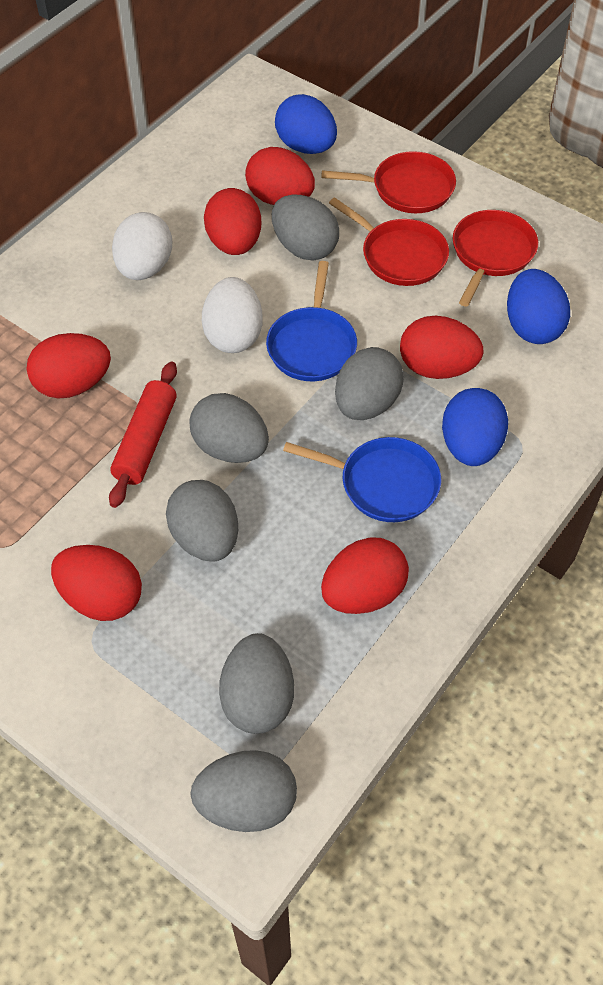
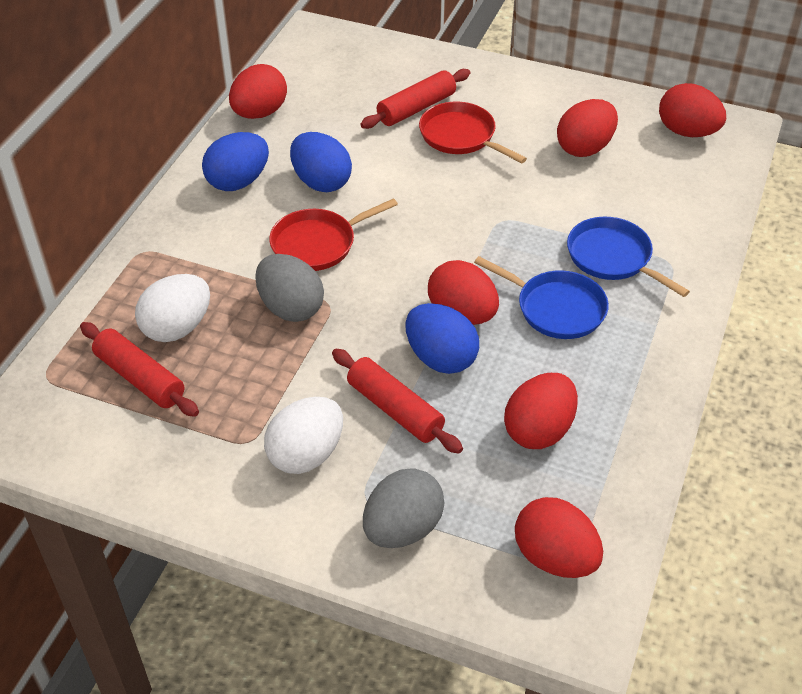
grey egg: 6 -> 2
red pan: 3 -> 2
red rolling pin: 1 -> 3

